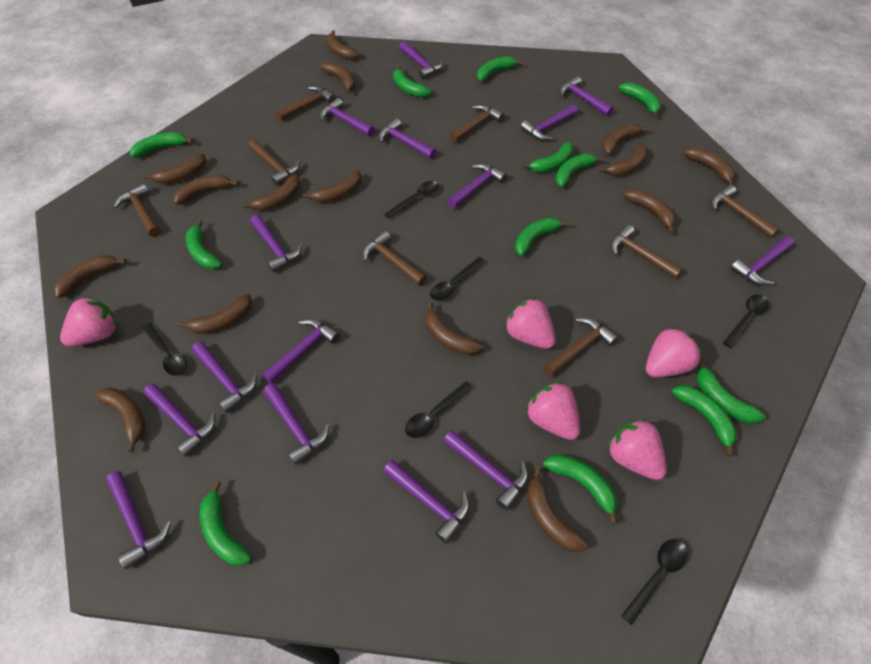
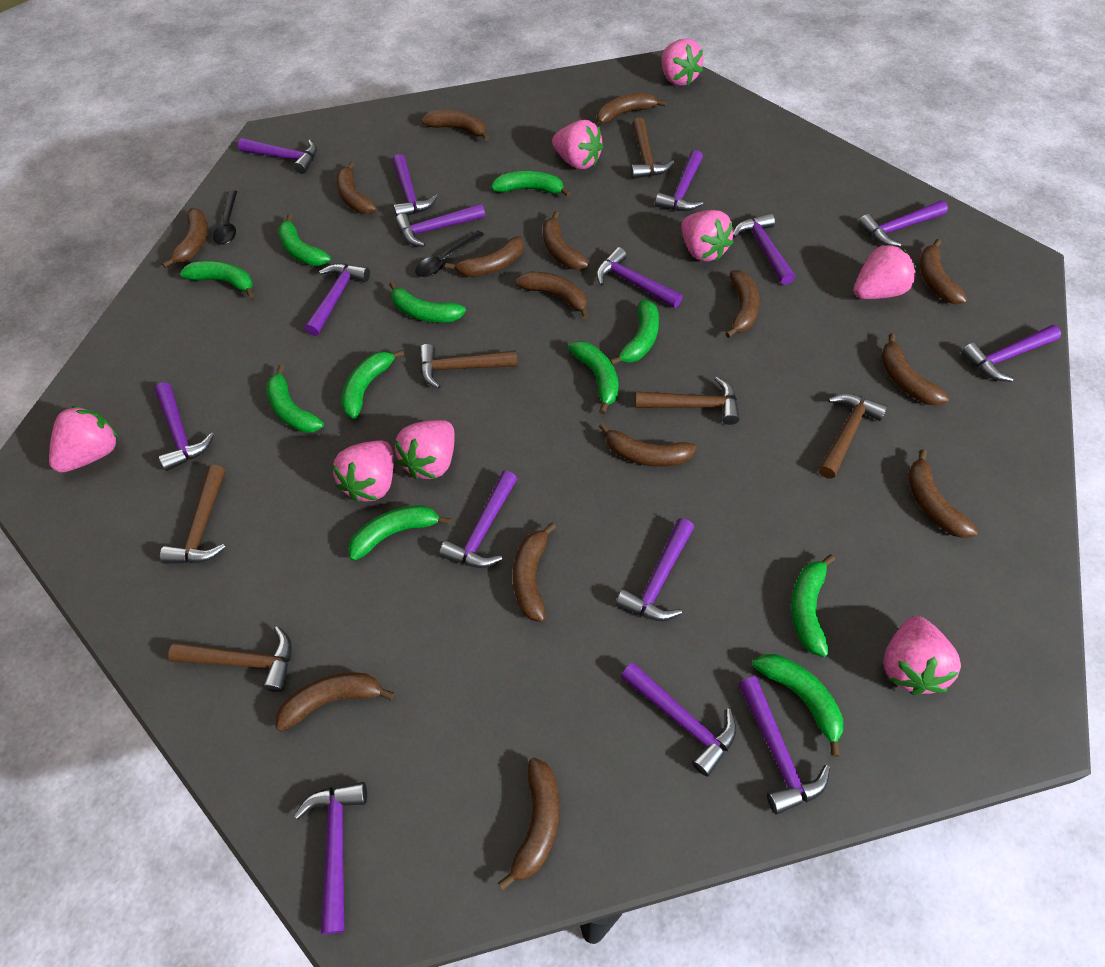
black spoon: 6 -> 2
brown hammer: 8 -> 6
green banana: 12 -> 11
pink strawberry: 5 -> 8

